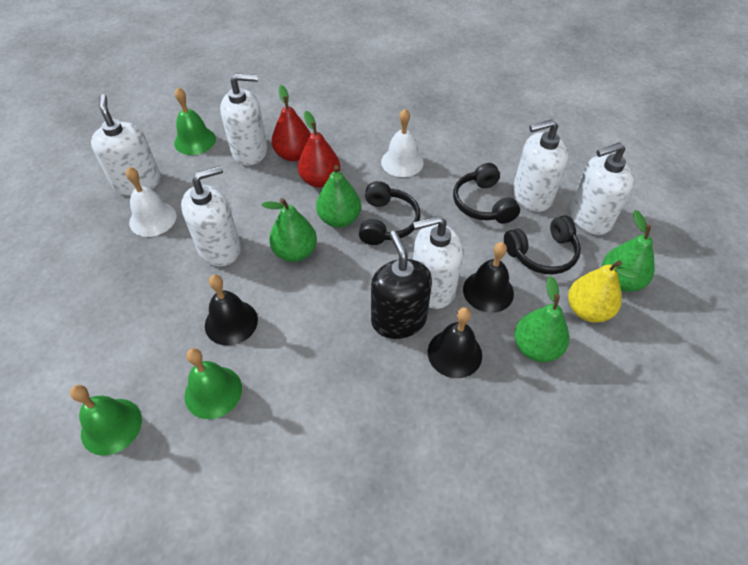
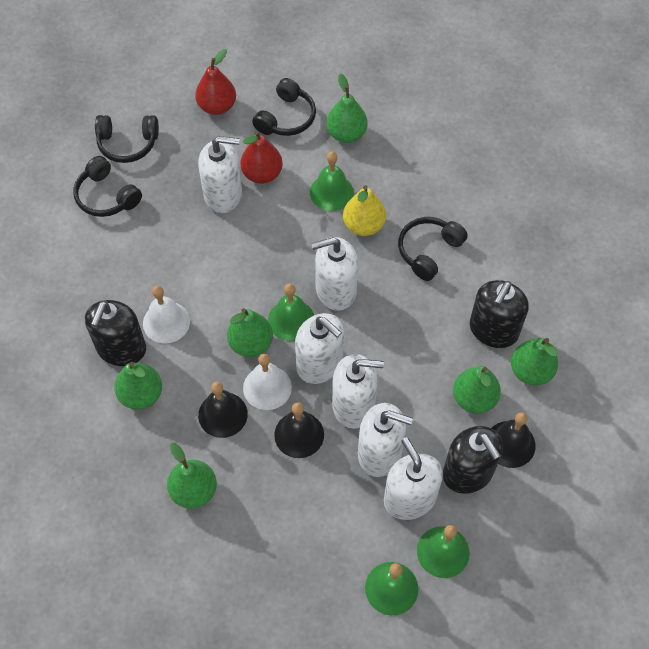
black headphones: 3 -> 4
black soap dispenser: 1 -> 3
green bell: 3 -> 4
green pear: 4 -> 6

